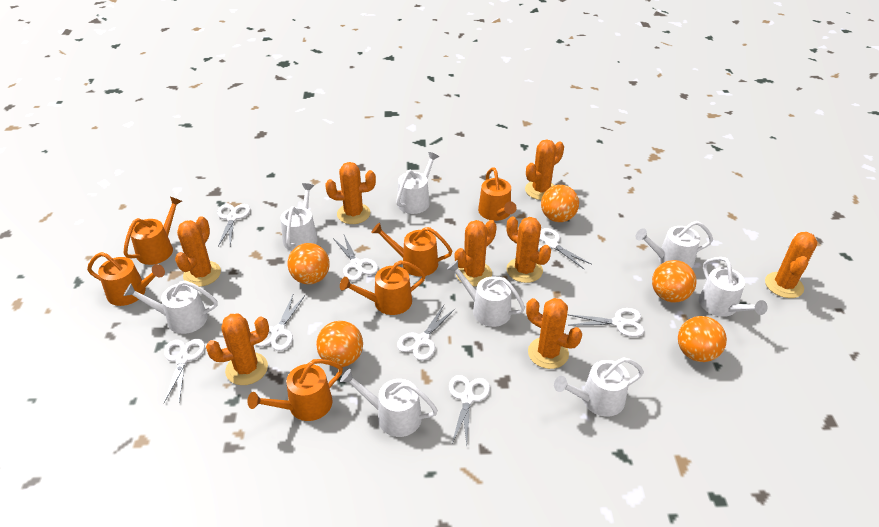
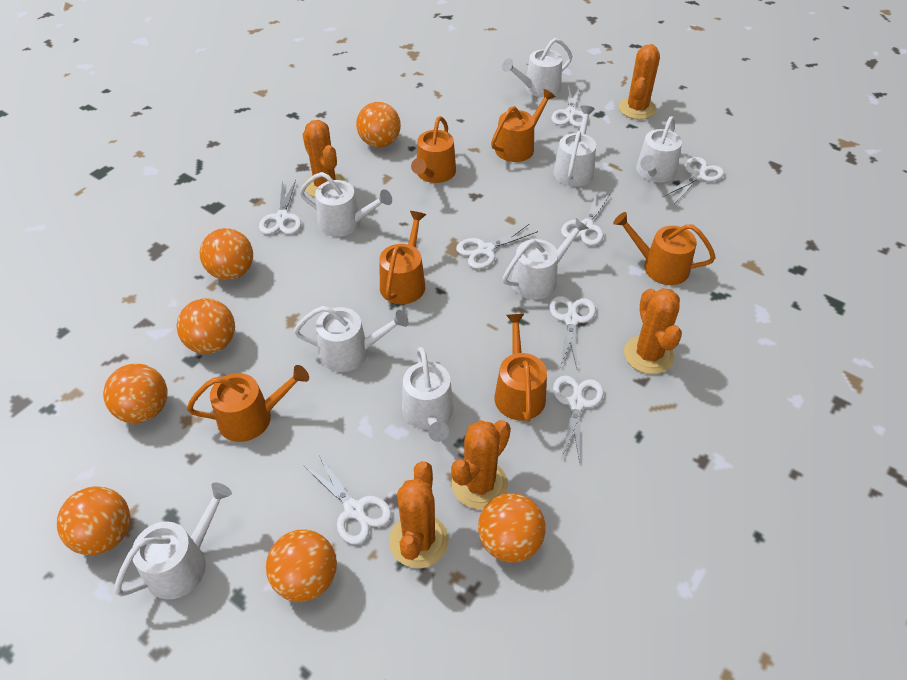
orange ball: 5 -> 7
orange cactus: 8 -> 5

